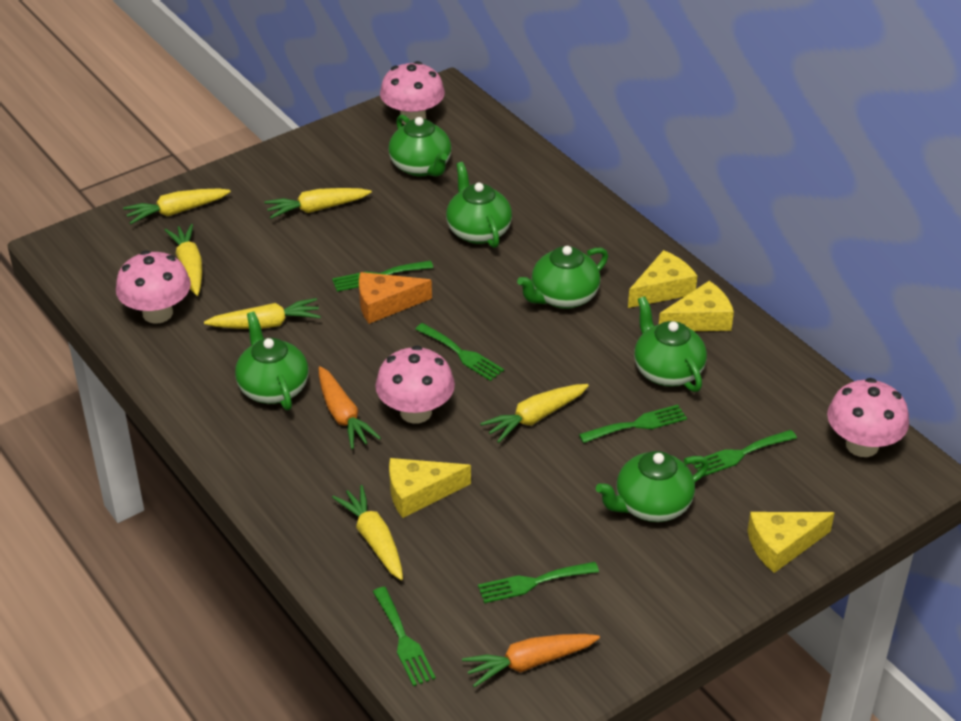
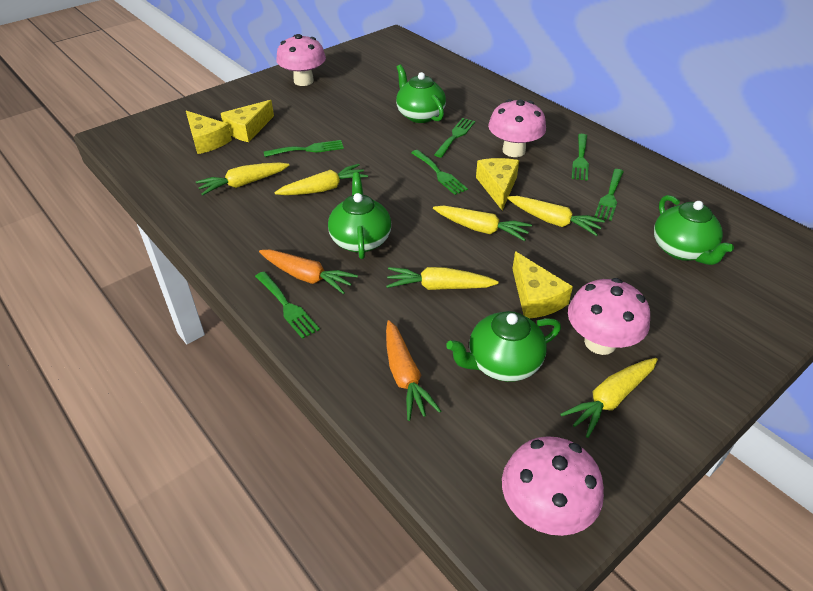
green teapot: 6 -> 4
orange cheese: 1 -> 0

